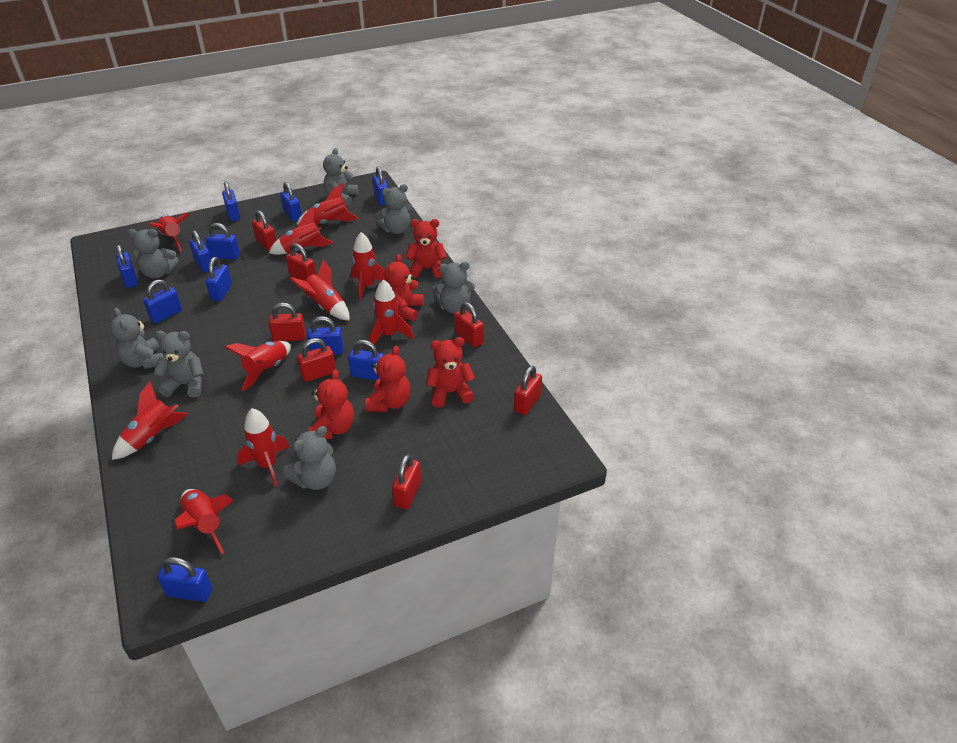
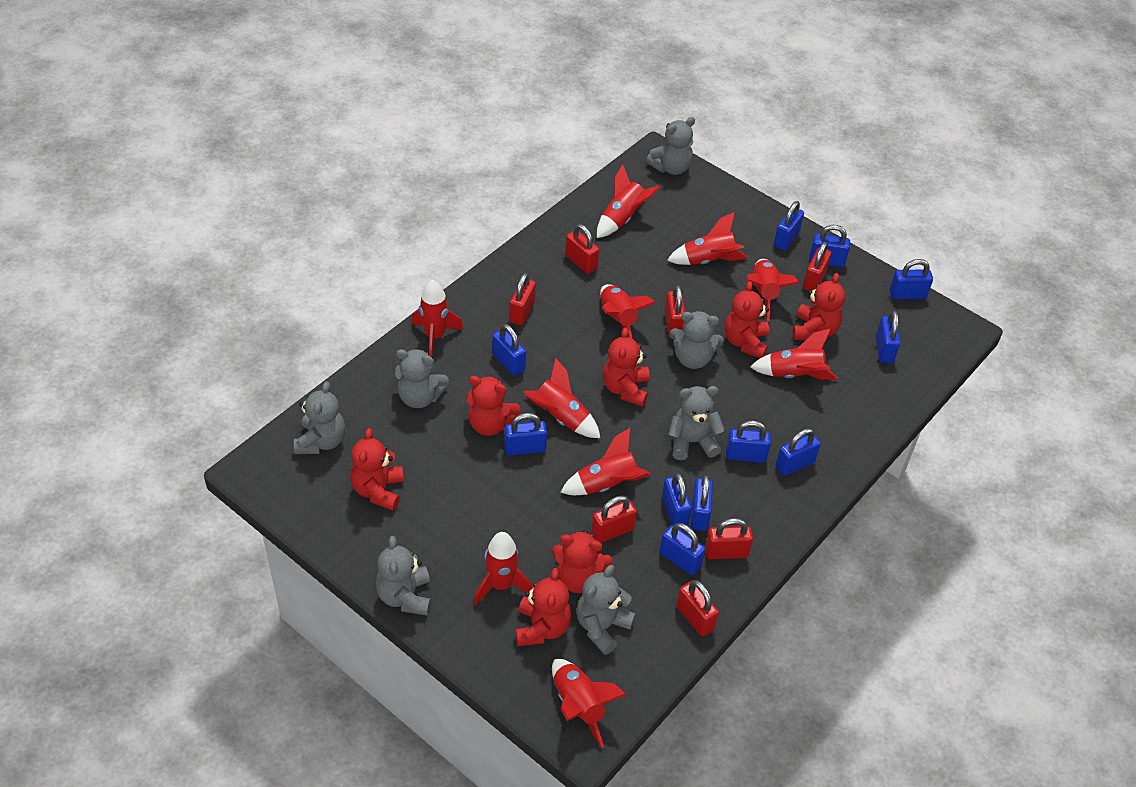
red teddy bear: 5 -> 7

